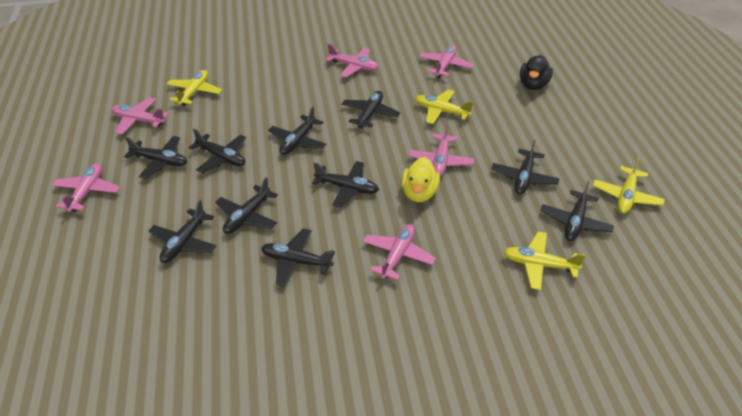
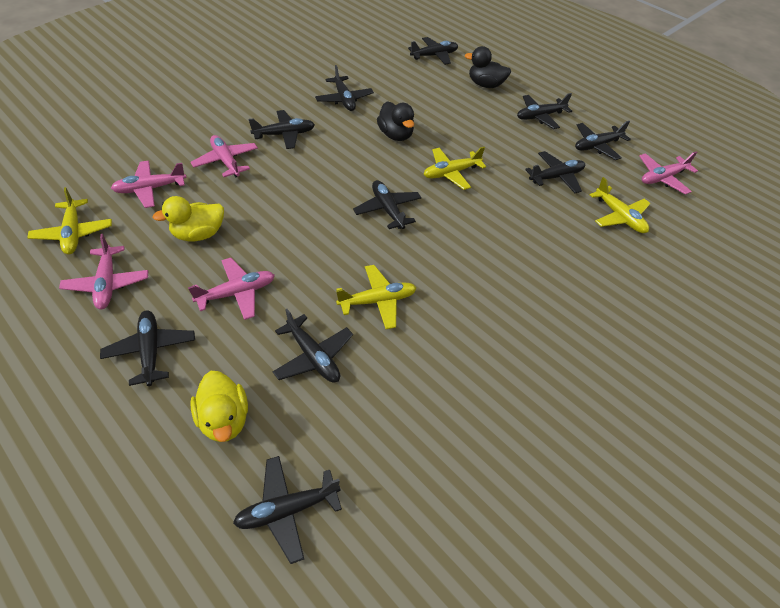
black duck: 1 -> 2
pink plane: 6 -> 5
yellow duck: 1 -> 2

